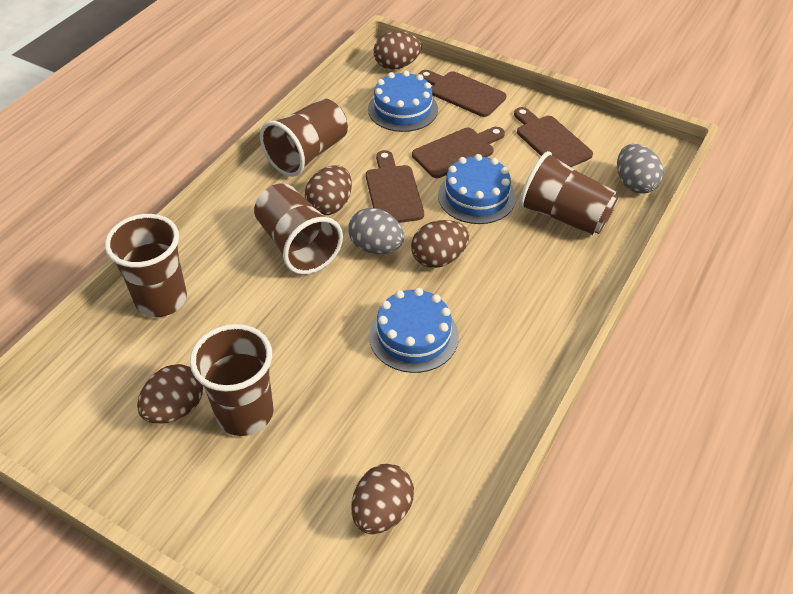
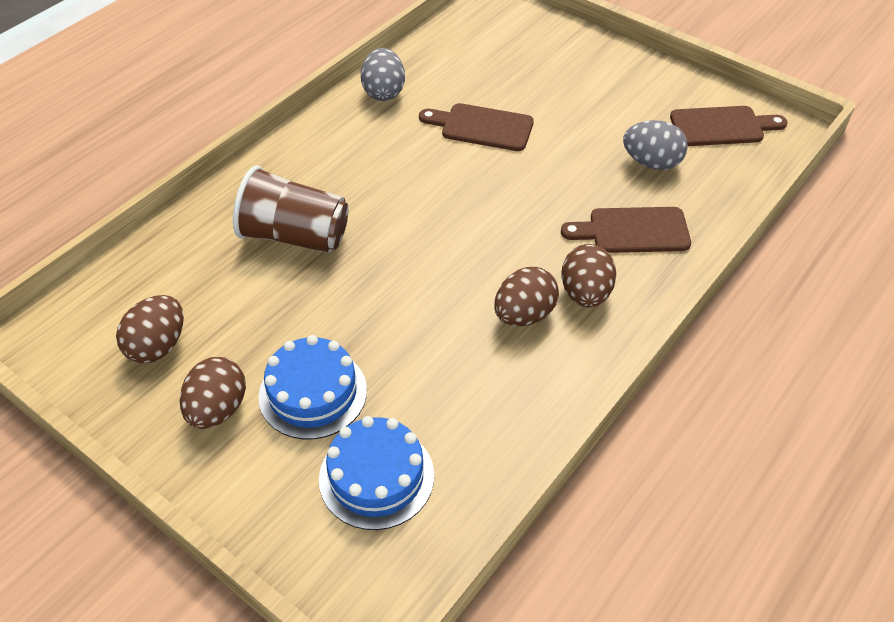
blue cake: 3 -> 2
brown cup: 5 -> 1
brown cutting board: 4 -> 3
brown egg: 5 -> 4

